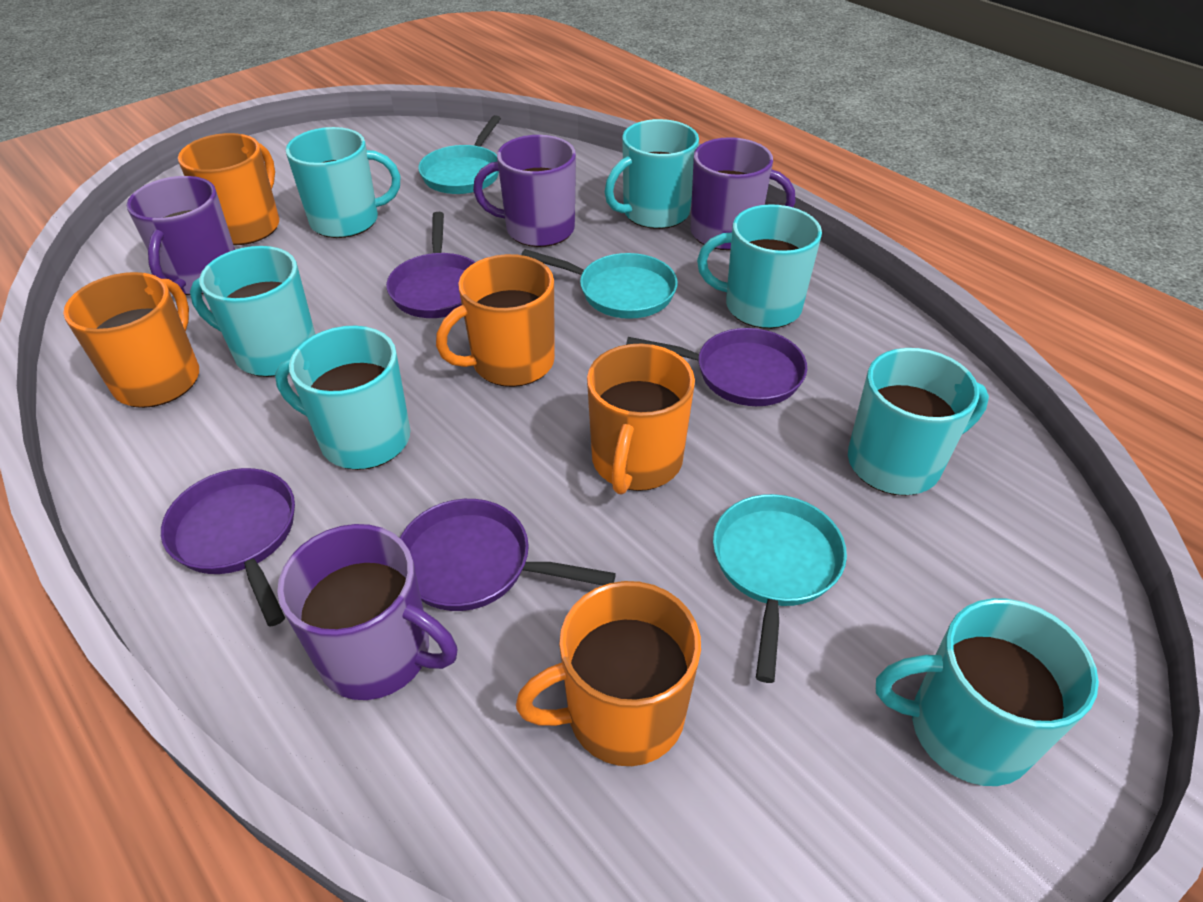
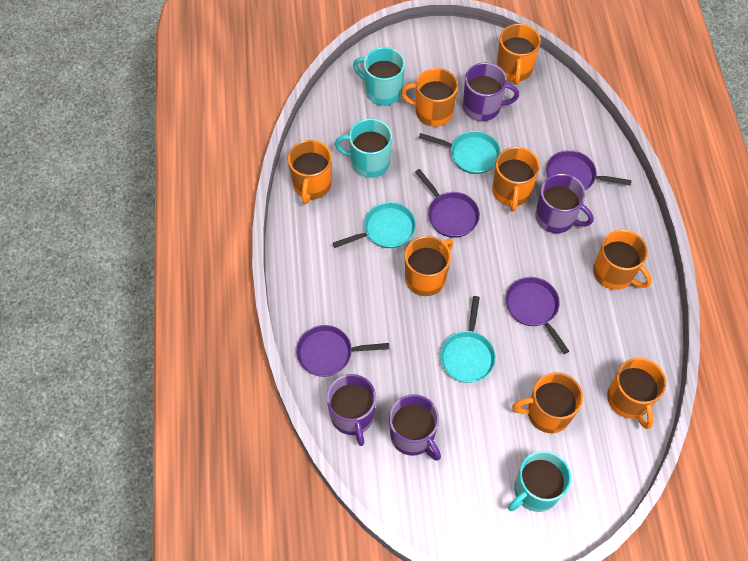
orange mug: 5 -> 8
turquoise mug: 7 -> 3

